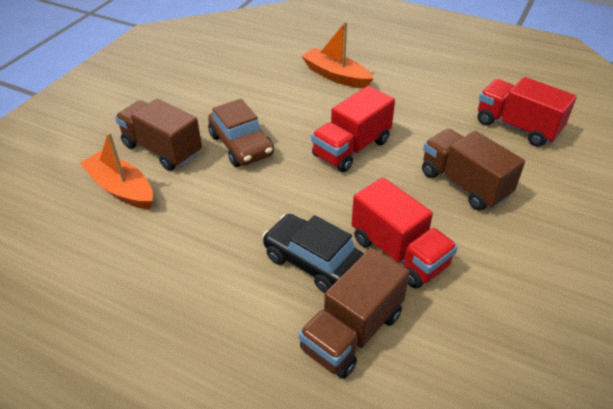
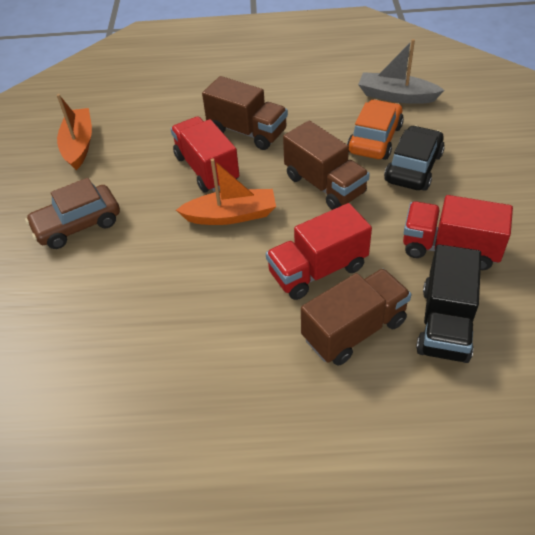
black truck: 0 -> 1
grey boat: 0 -> 1
orange car: 0 -> 1

